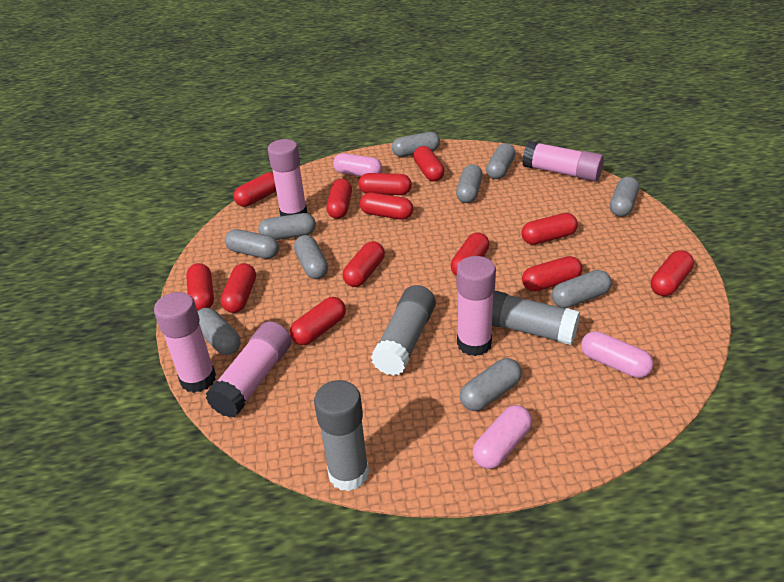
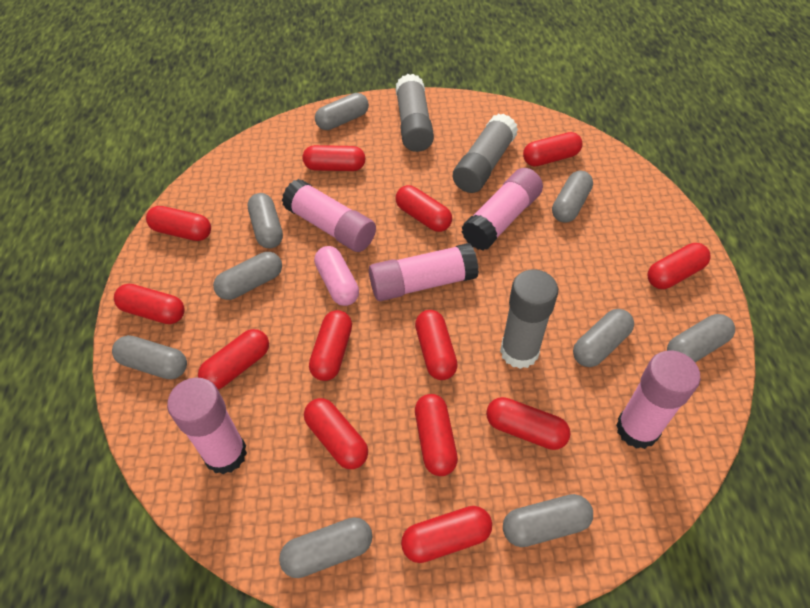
grey capsule: 10 -> 9
pink capsule: 3 -> 1

